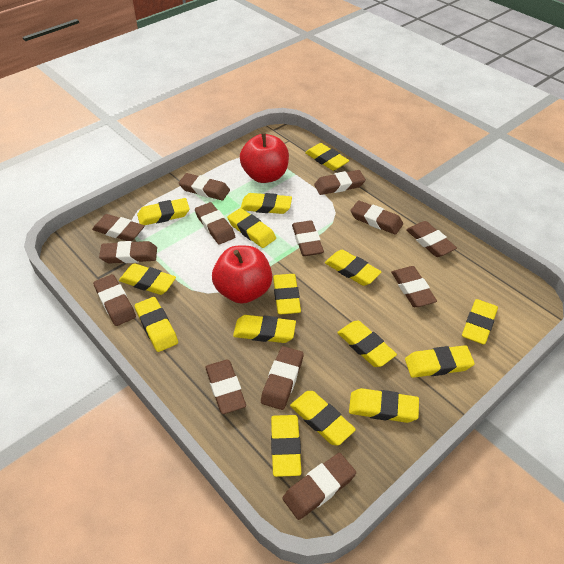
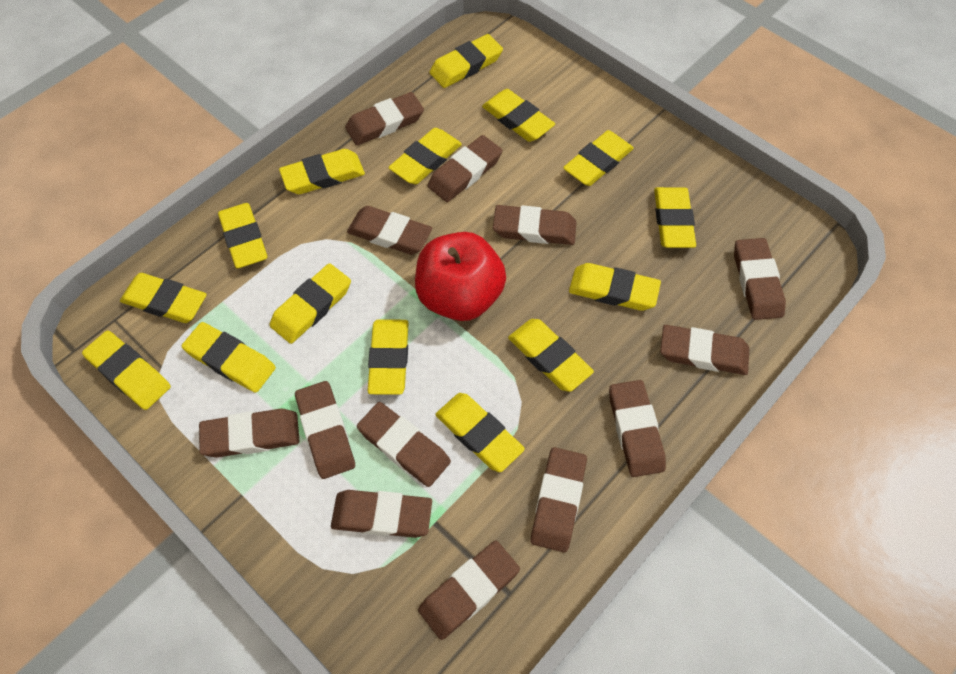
red apple: 2 -> 1

